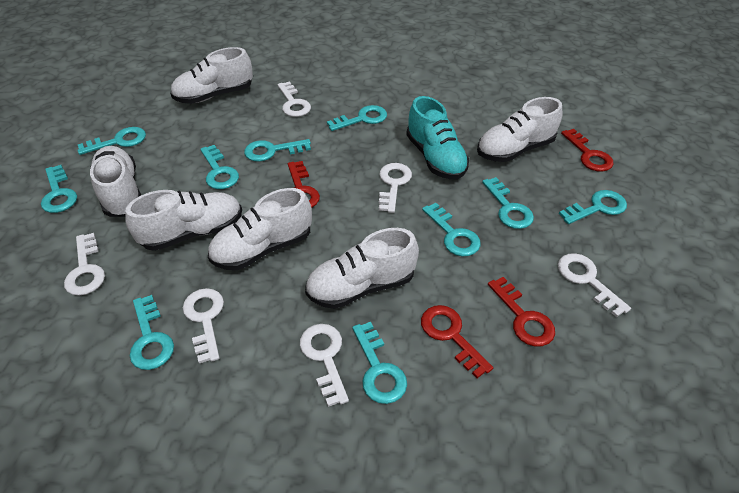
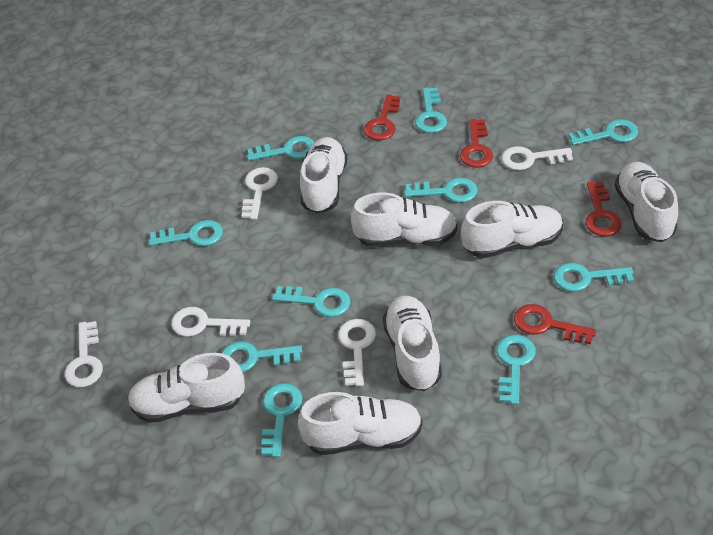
turquoise shoe: 1 -> 0
white key: 6 -> 5
white shoe: 6 -> 7

